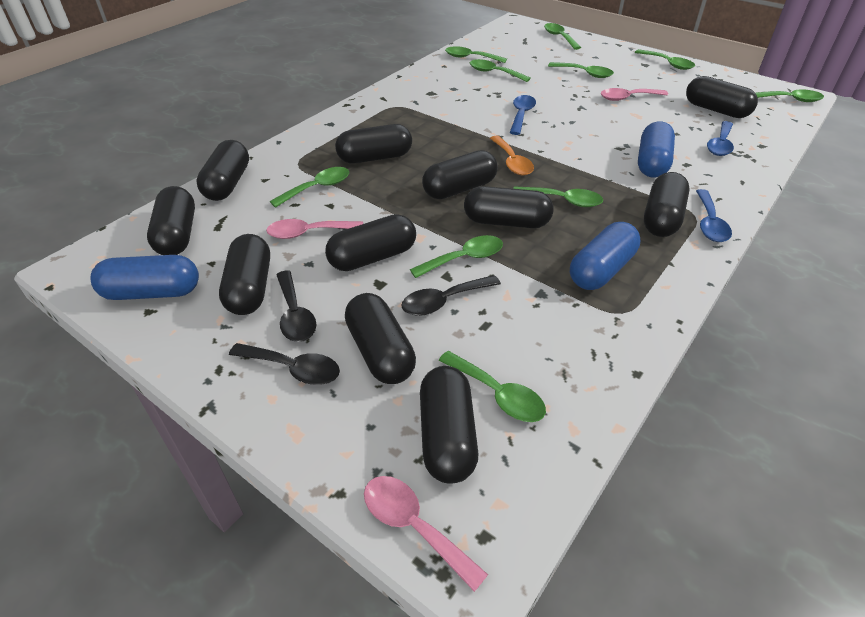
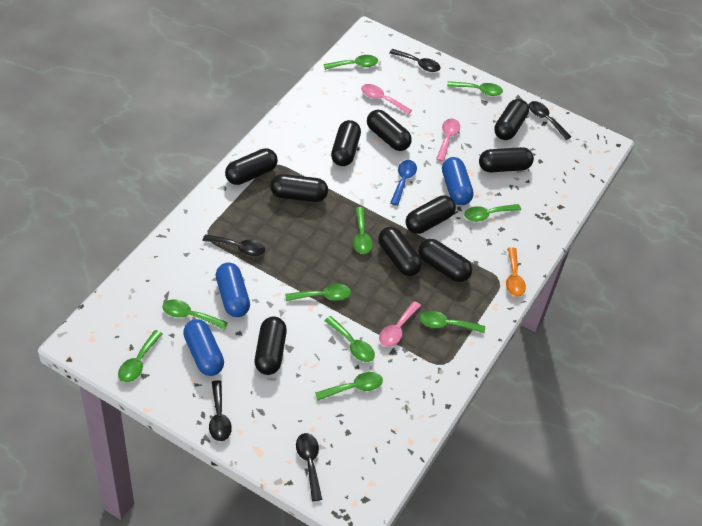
black capsule: 11 -> 10
black spoon: 3 -> 5
blue spoon: 3 -> 1

